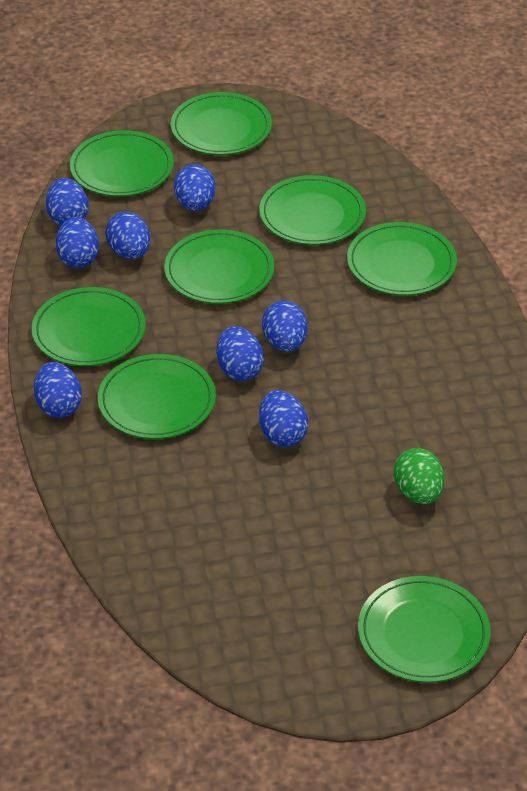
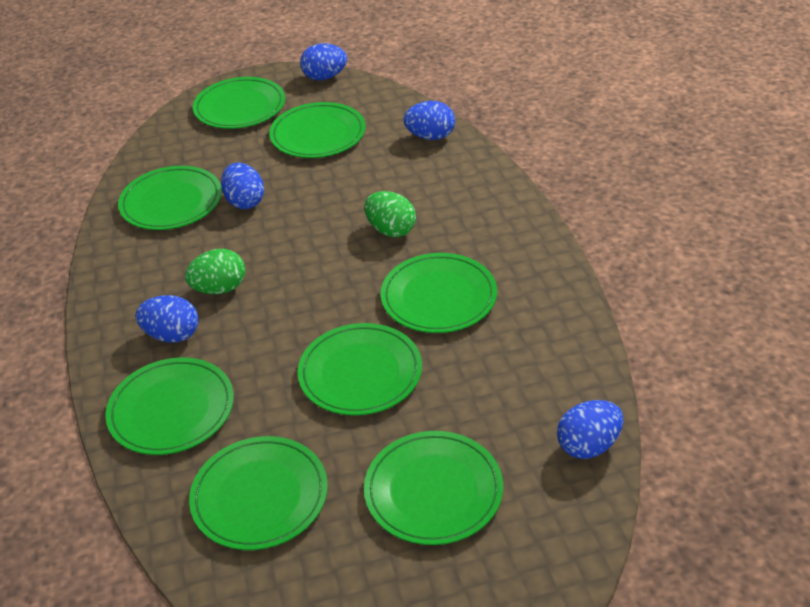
blue egg: 8 -> 5
green egg: 1 -> 2

